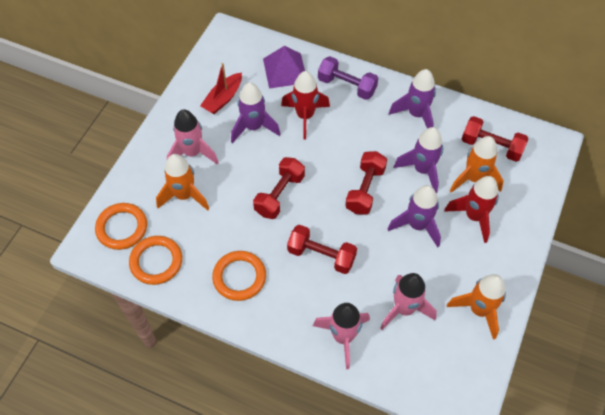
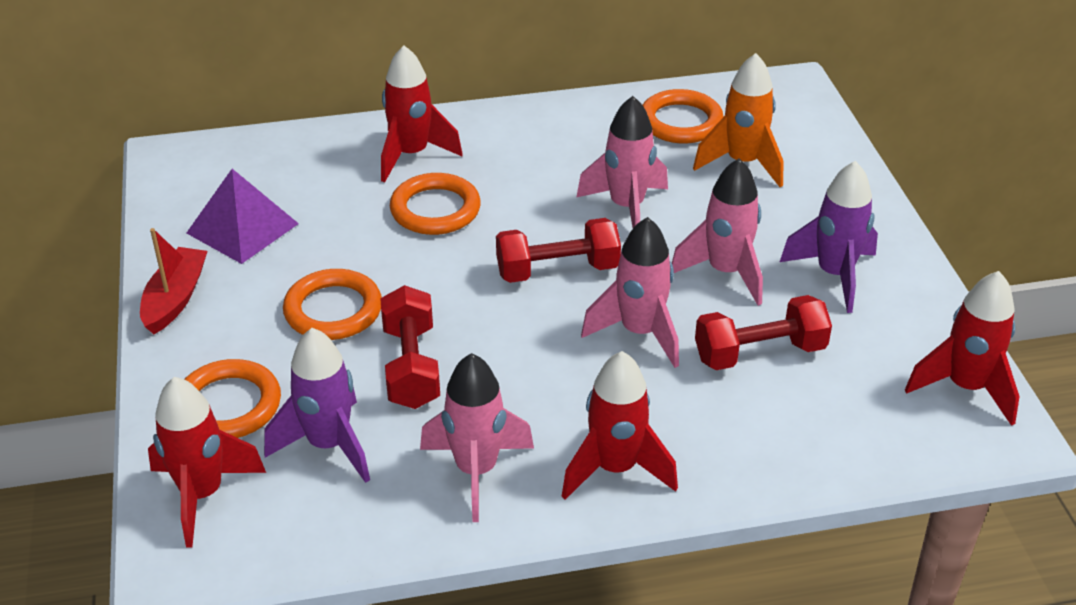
orange ring: 3 -> 4
orange rocket: 3 -> 1
pink rocket: 3 -> 4
purple dumbbell: 1 -> 0
purple rocket: 4 -> 2
red dumbbell: 4 -> 3
red rocket: 2 -> 4

